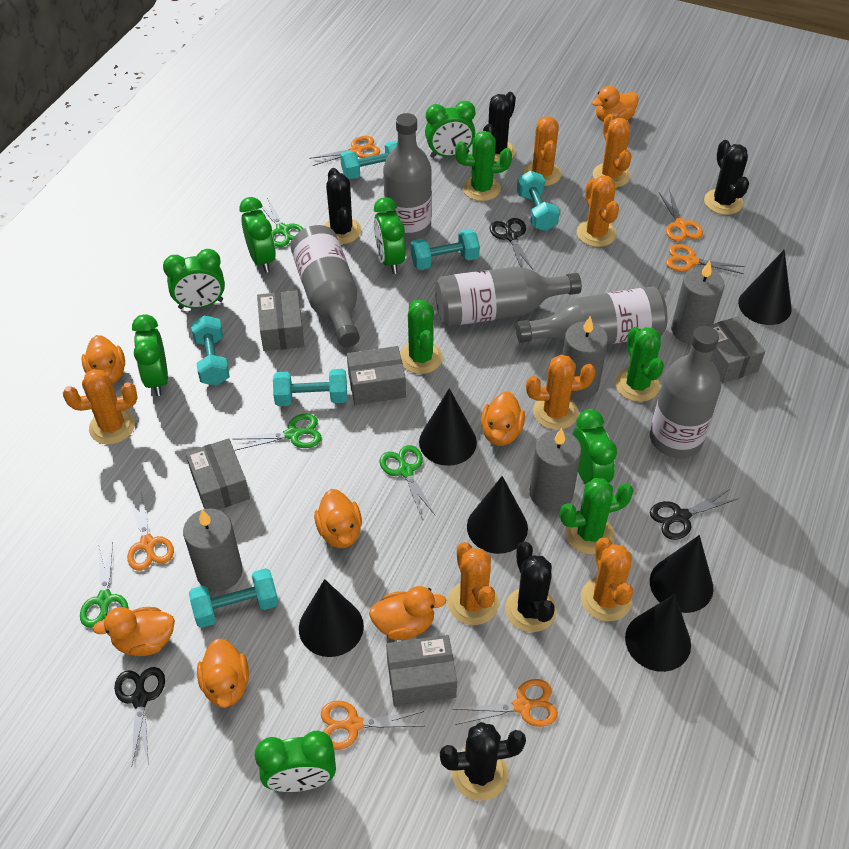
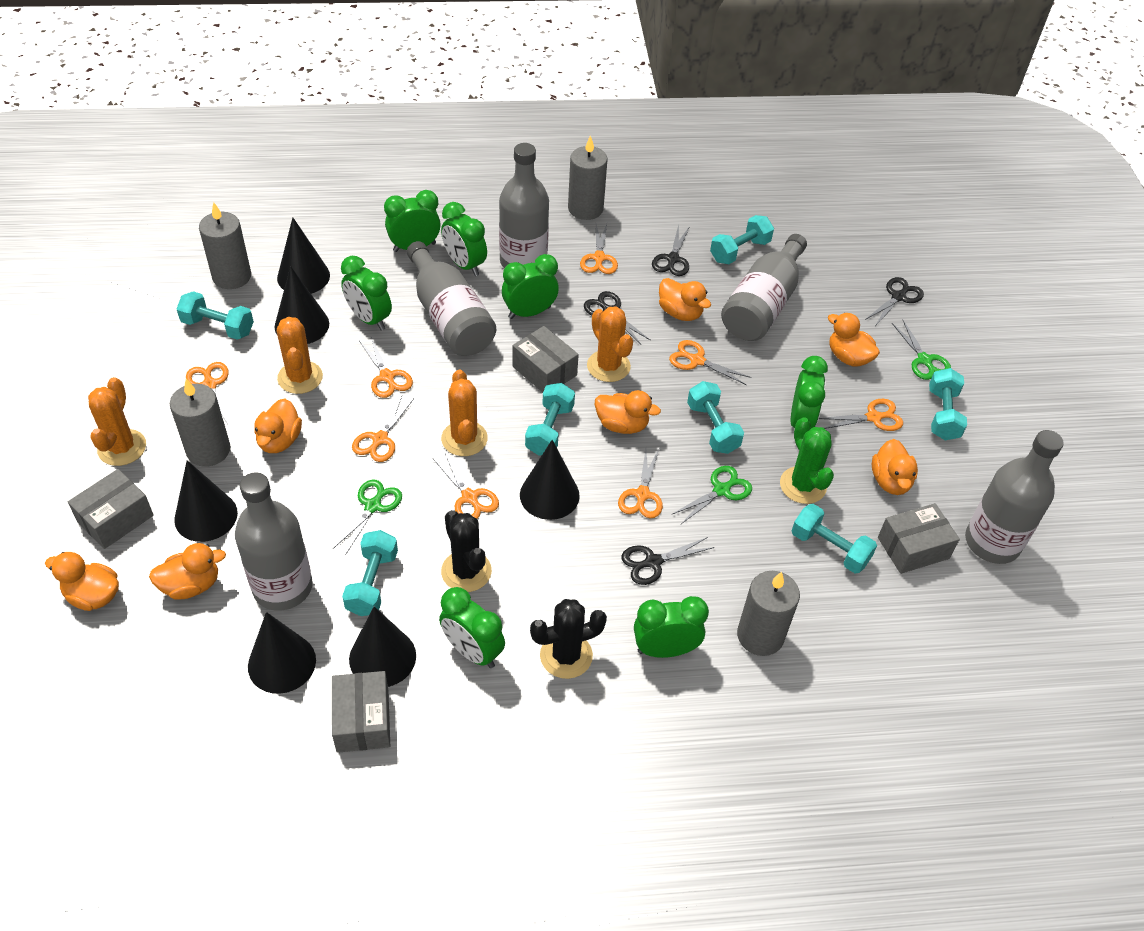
black cactus: 5 -> 2
black scissors: 3 -> 4
green cactus: 4 -> 1
green scissors: 4 -> 3
grey box: 5 -> 4
orange cactus: 7 -> 4
orange scissors: 6 -> 8
turquoise dumbbell: 6 -> 7

